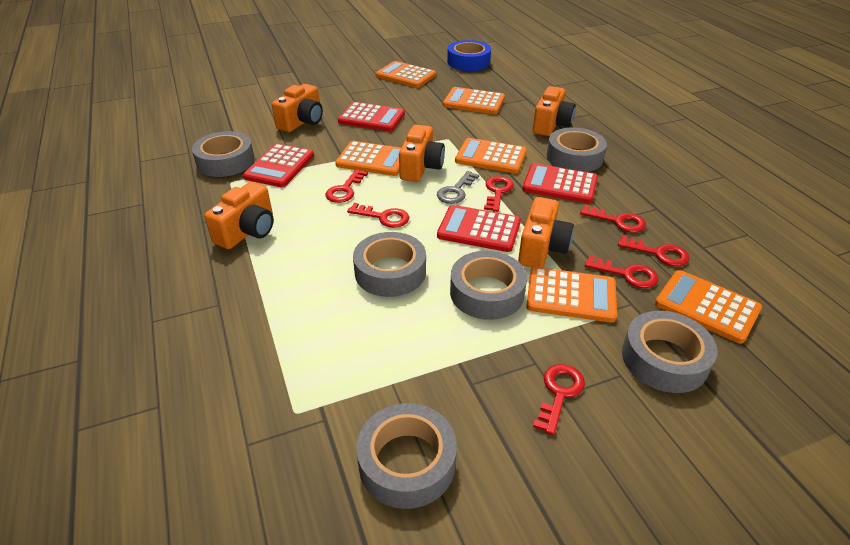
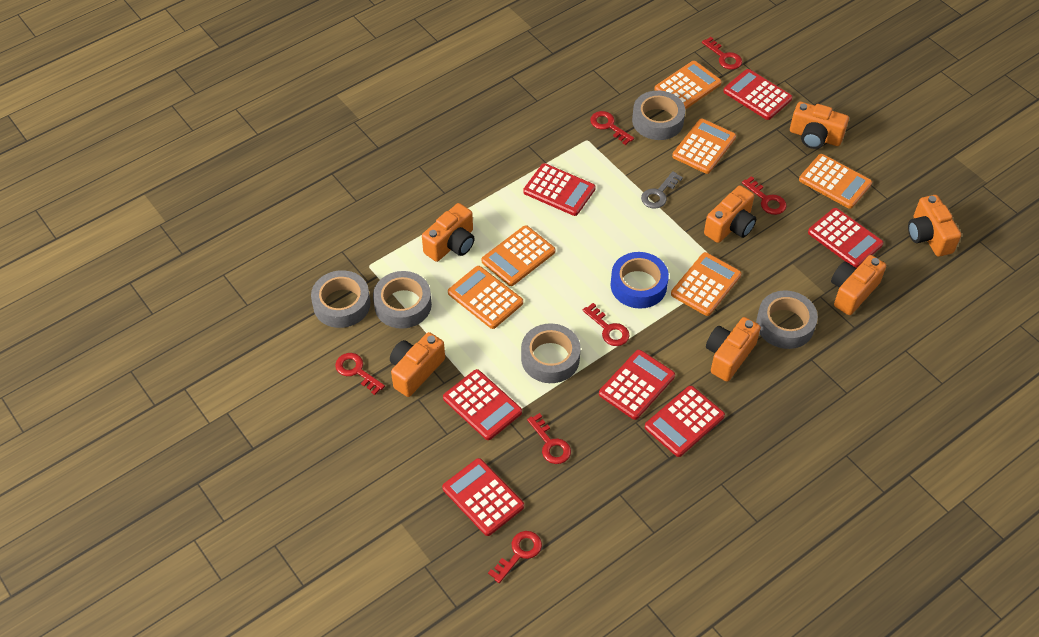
grey tape: 6 -> 5
orange camera: 5 -> 7
red calculator: 4 -> 7

